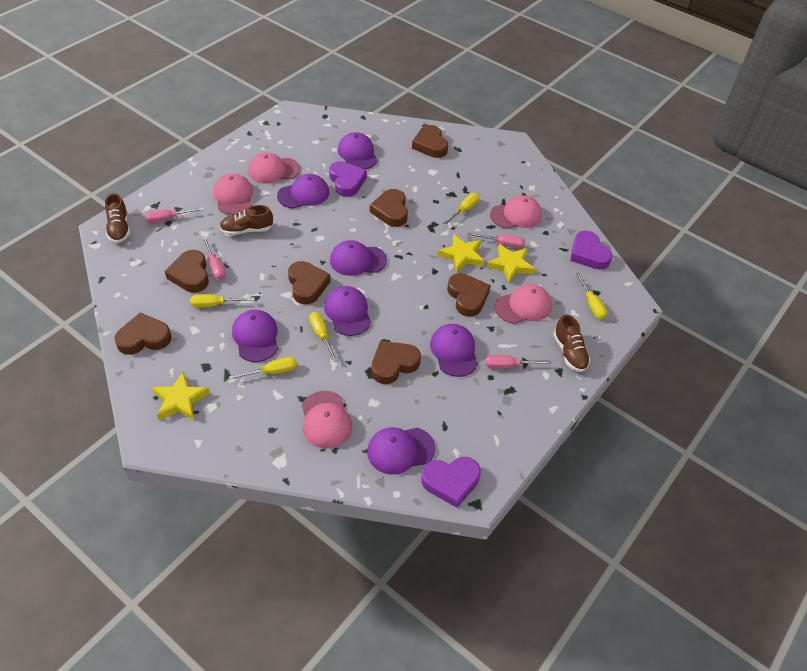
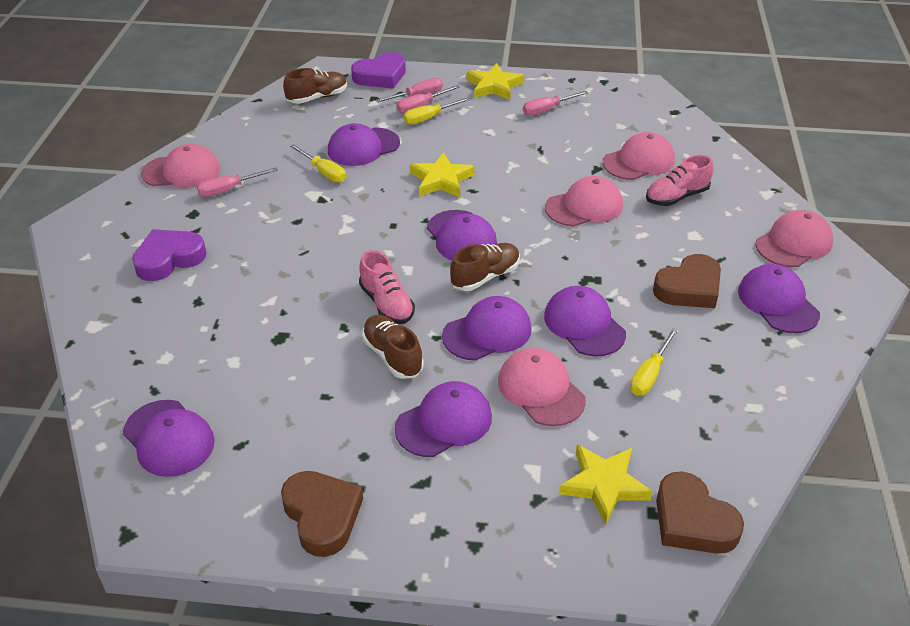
brown heart: 7 -> 3
pink shoe: 0 -> 2
purple heart: 3 -> 2
yellow screwdriver: 5 -> 3

